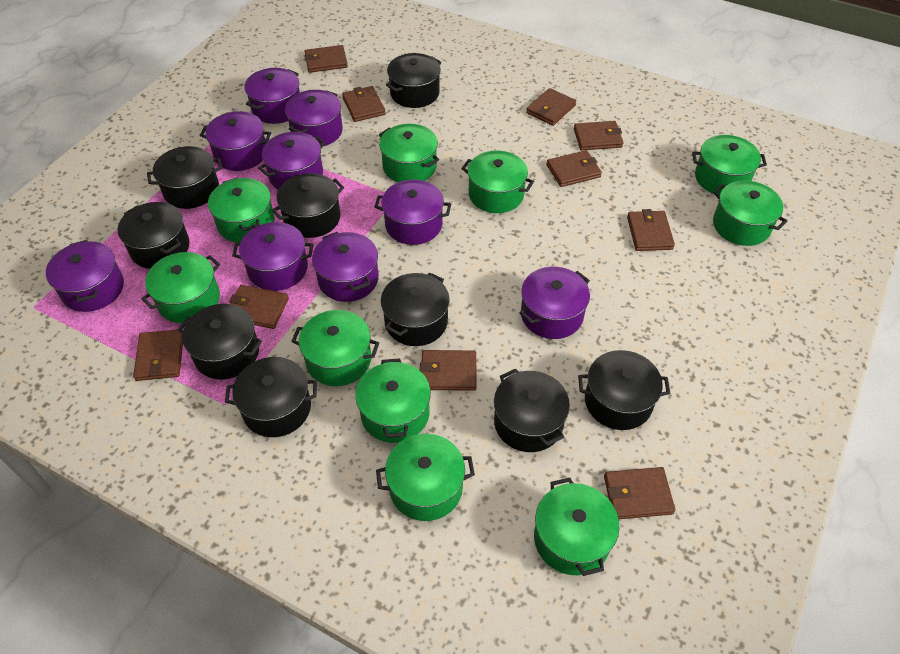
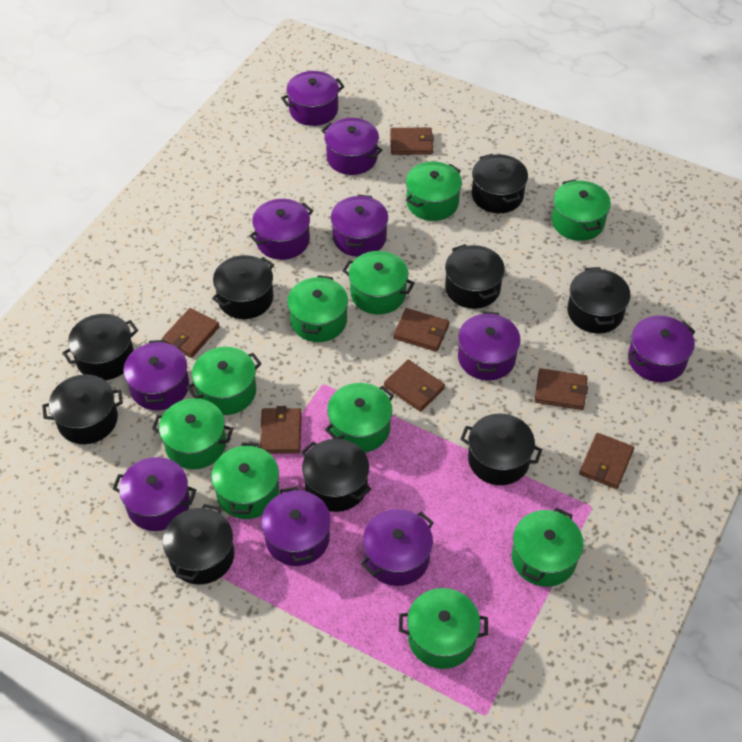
brown wallet: 10 -> 7
purple pot: 9 -> 10

